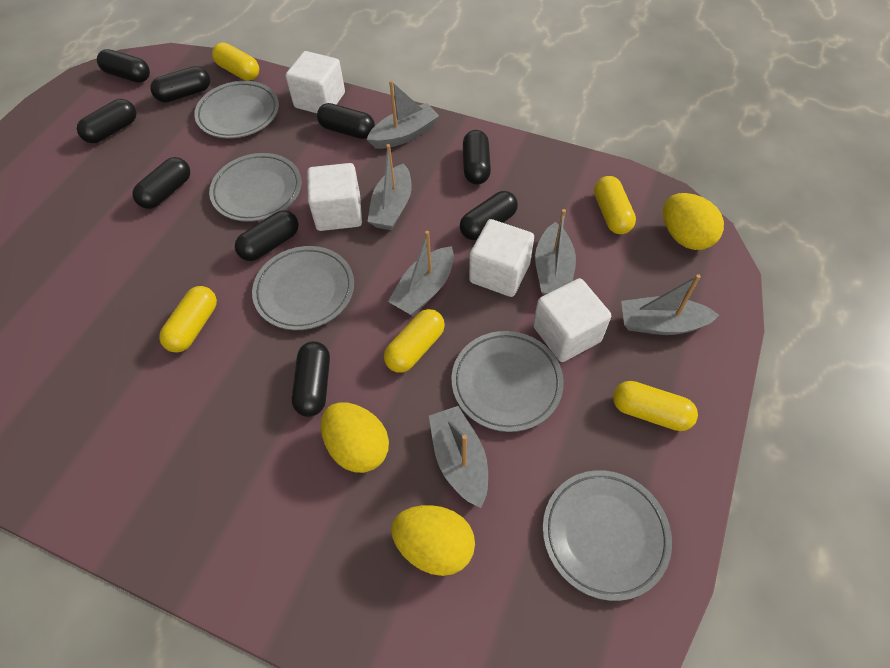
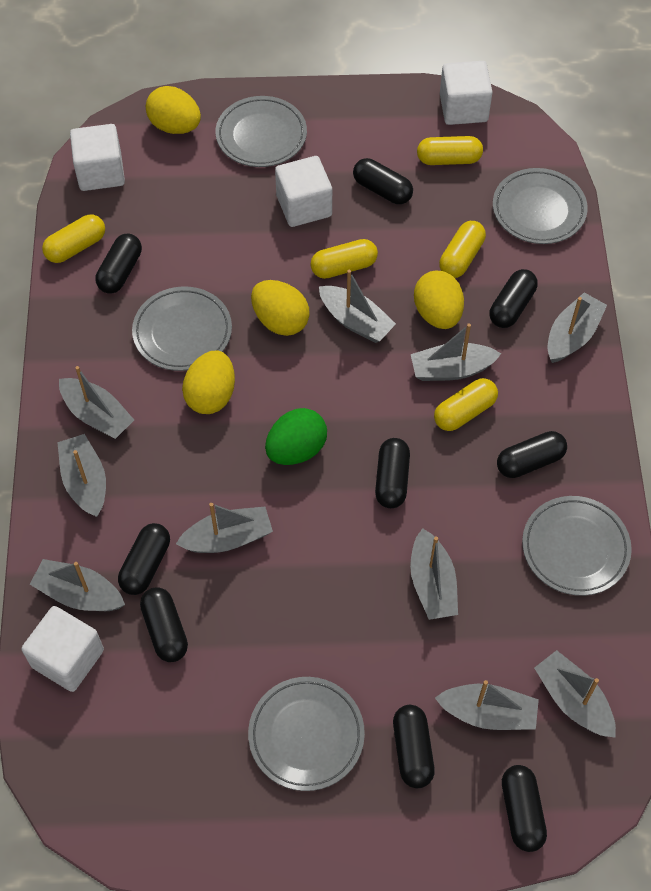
green egg: 0 -> 1
grey boat: 6 -> 10
yellow egg: 3 -> 4

